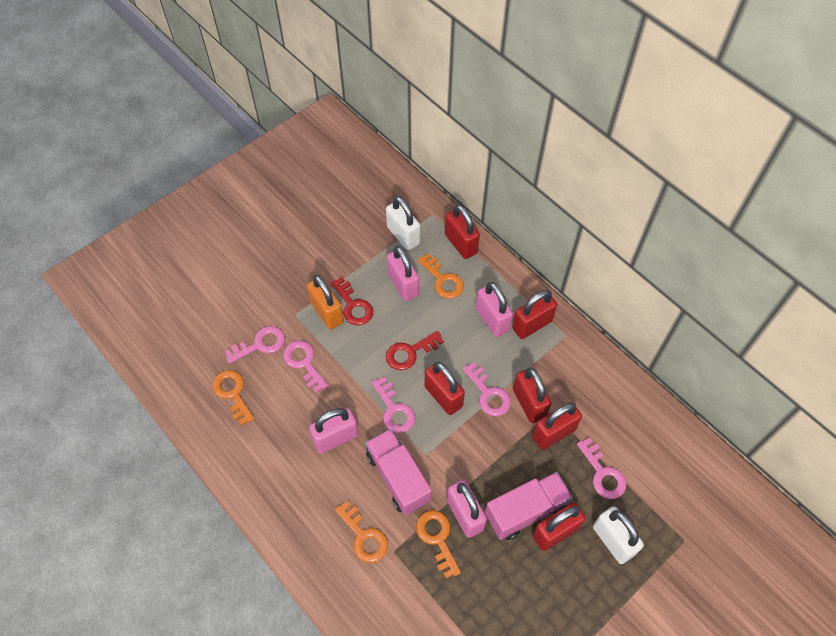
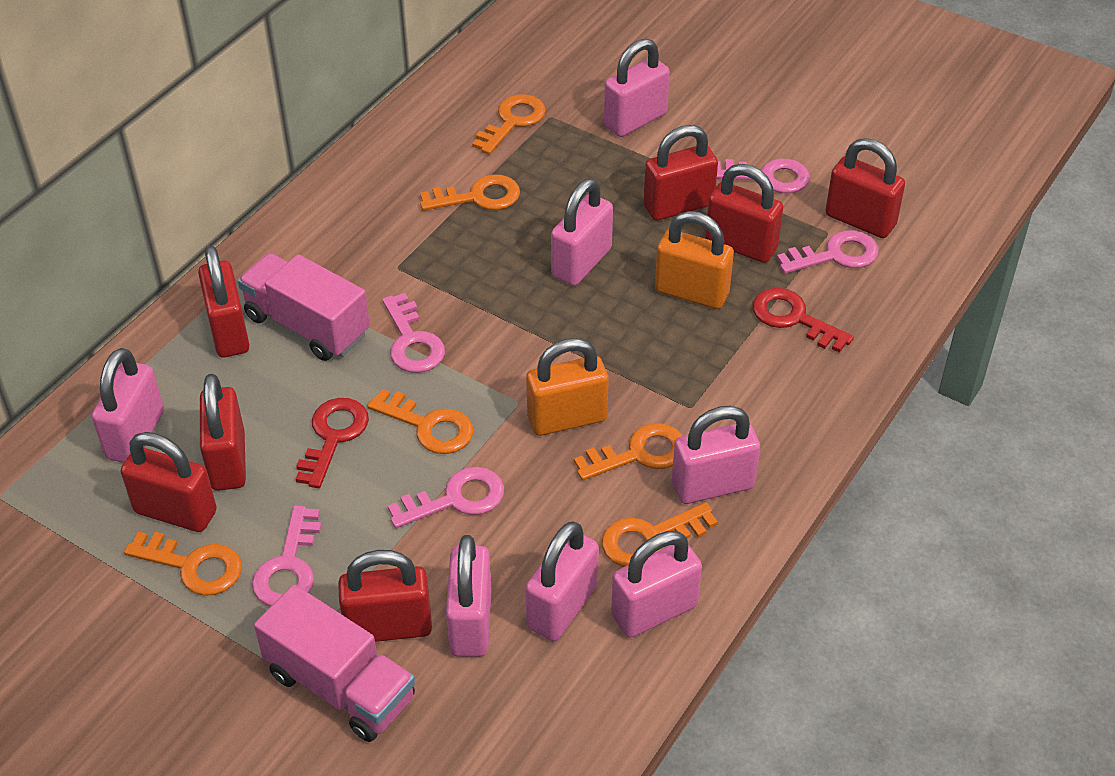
orange key: 4 -> 6
orange padlock: 1 -> 2
pink padlock: 4 -> 7
red padlock: 6 -> 7
white padlock: 2 -> 0

